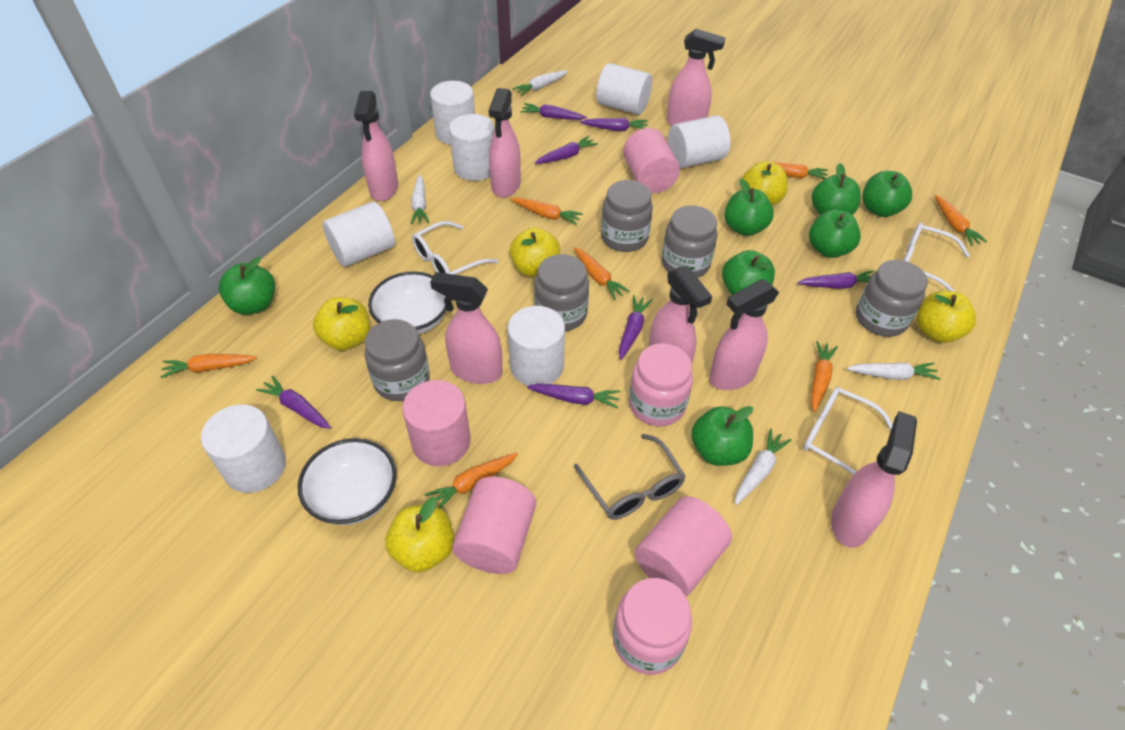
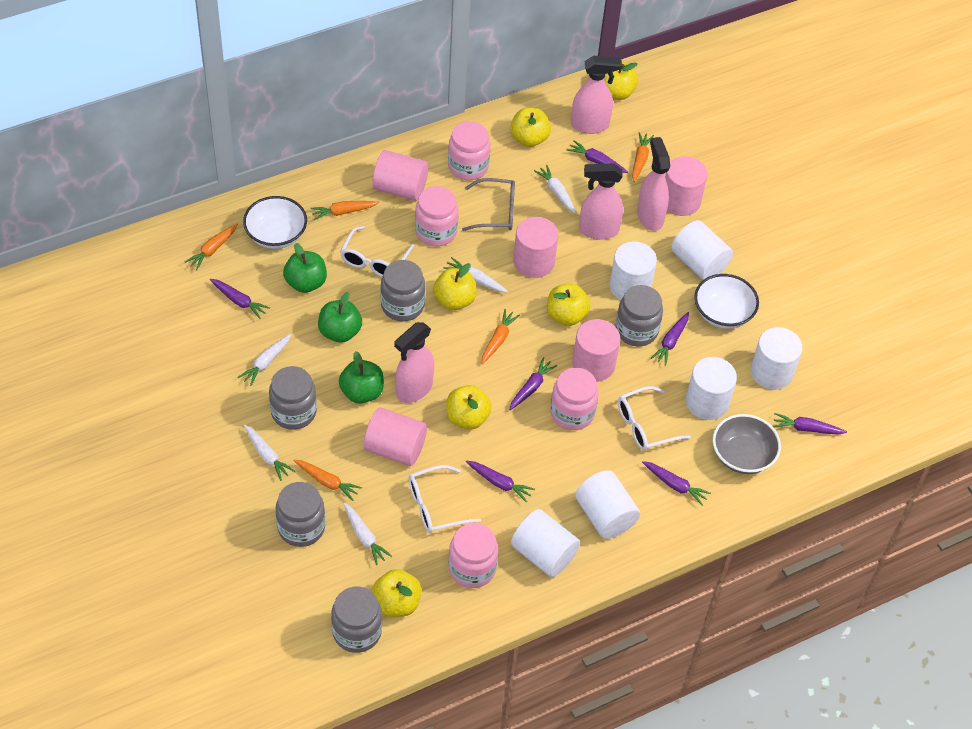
green apple: 7 -> 3
grey bowl: 0 -> 1
orange carrot: 7 -> 5
pink cylinder: 4 -> 5
pink jar: 2 -> 4
pink spray bottle: 7 -> 4
white carrot: 4 -> 5
white cylinder: 7 -> 6
yellow apple: 5 -> 6

